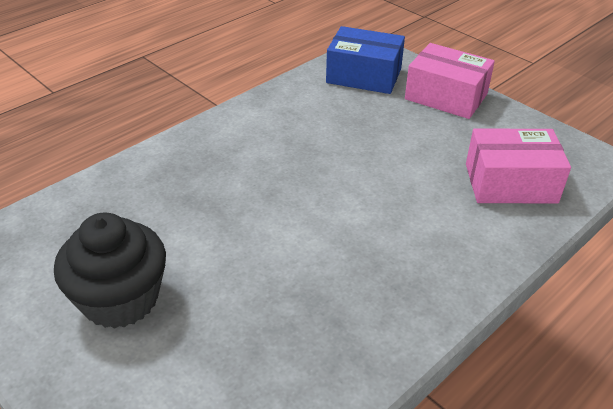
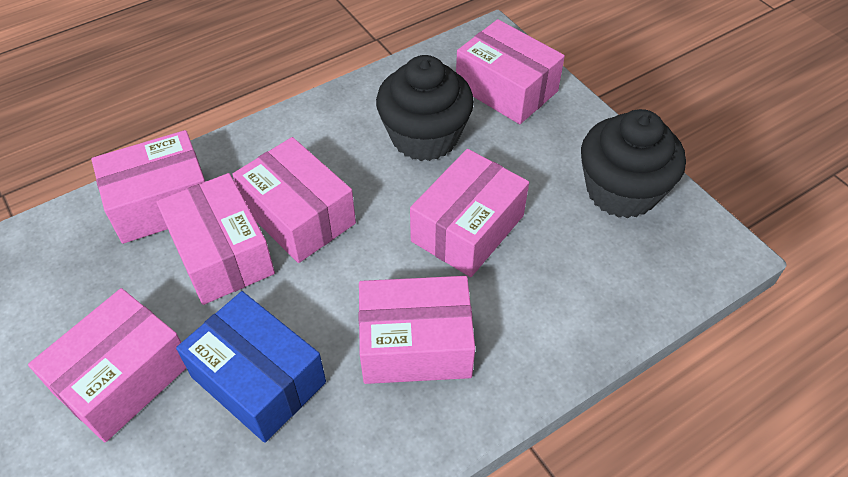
black cupcake: 1 -> 2
pink box: 2 -> 7

